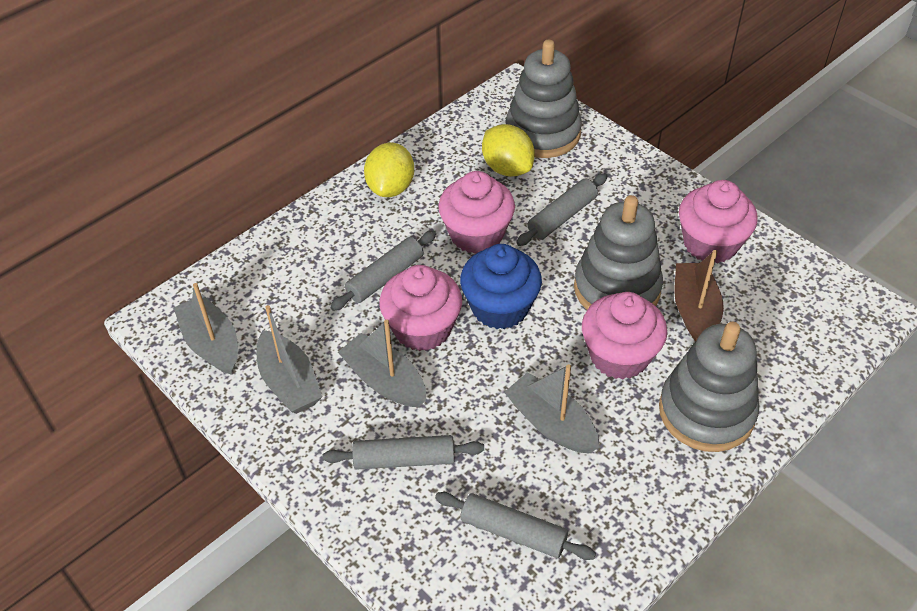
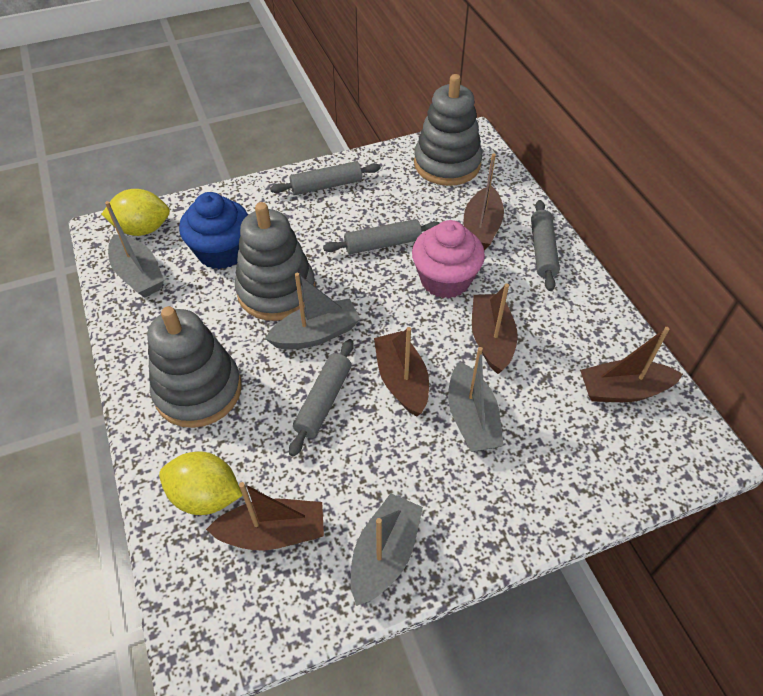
brown boat: 1 -> 5
pink cupcake: 4 -> 1

